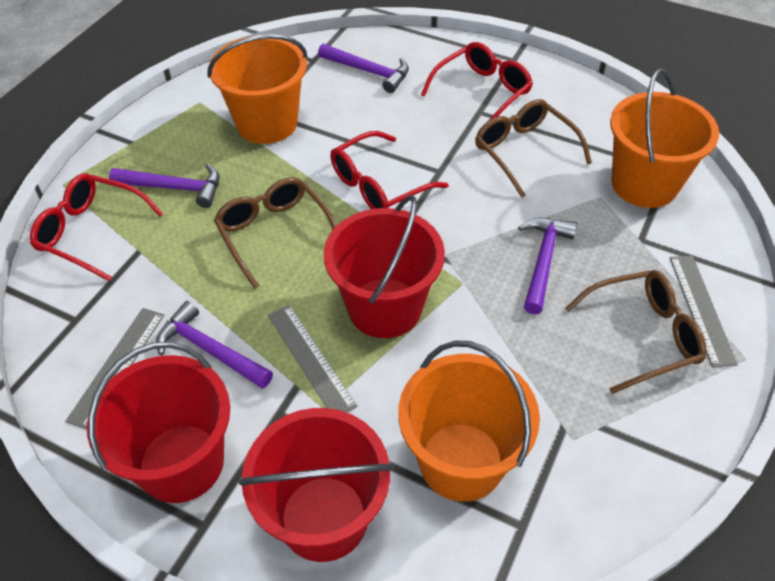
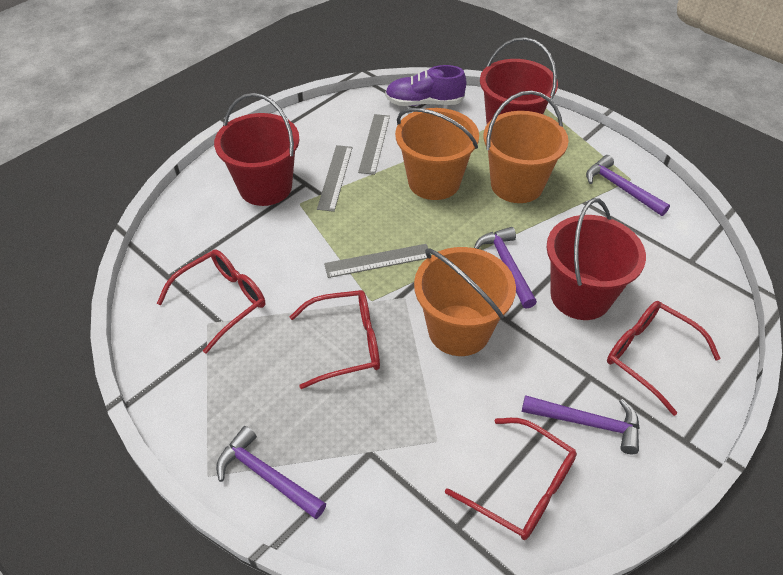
brown glasses: 3 -> 0
purple shoe: 0 -> 1
red glasses: 3 -> 4

